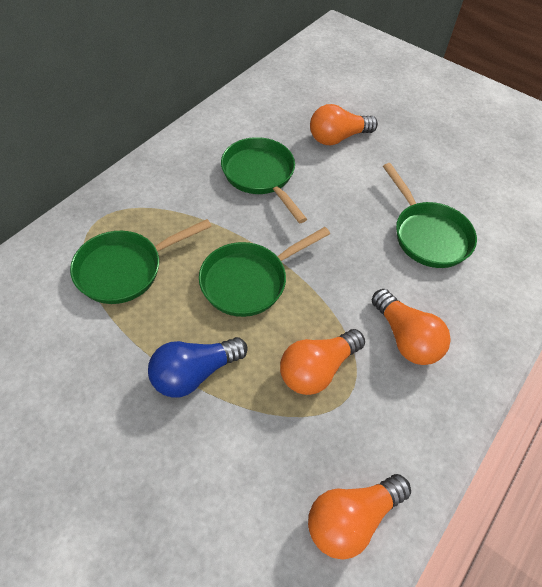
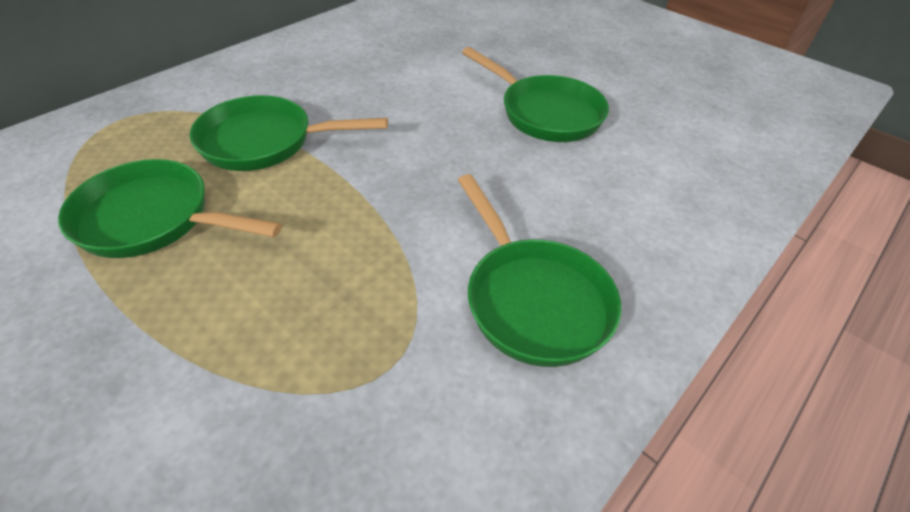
blue light bulb: 1 -> 0
orange light bulb: 4 -> 0

